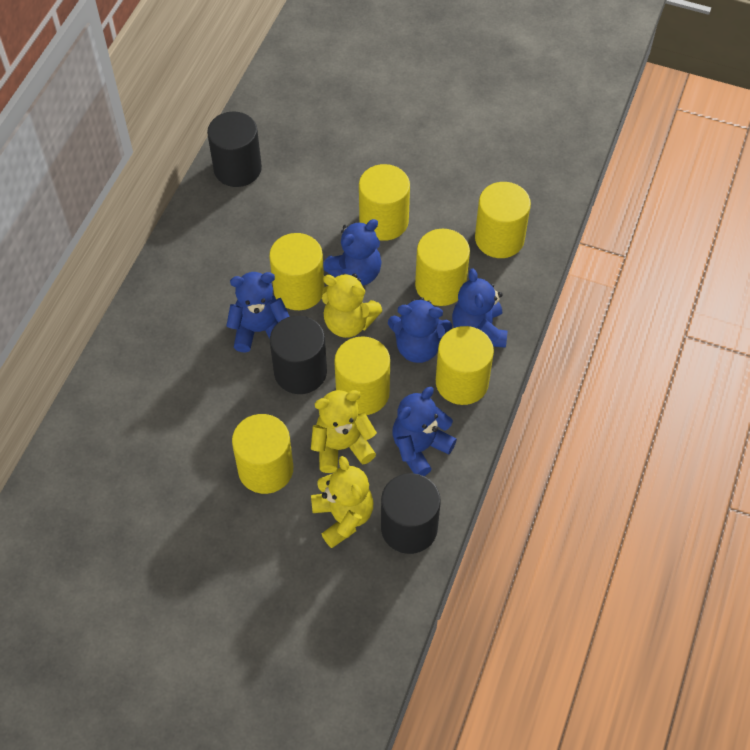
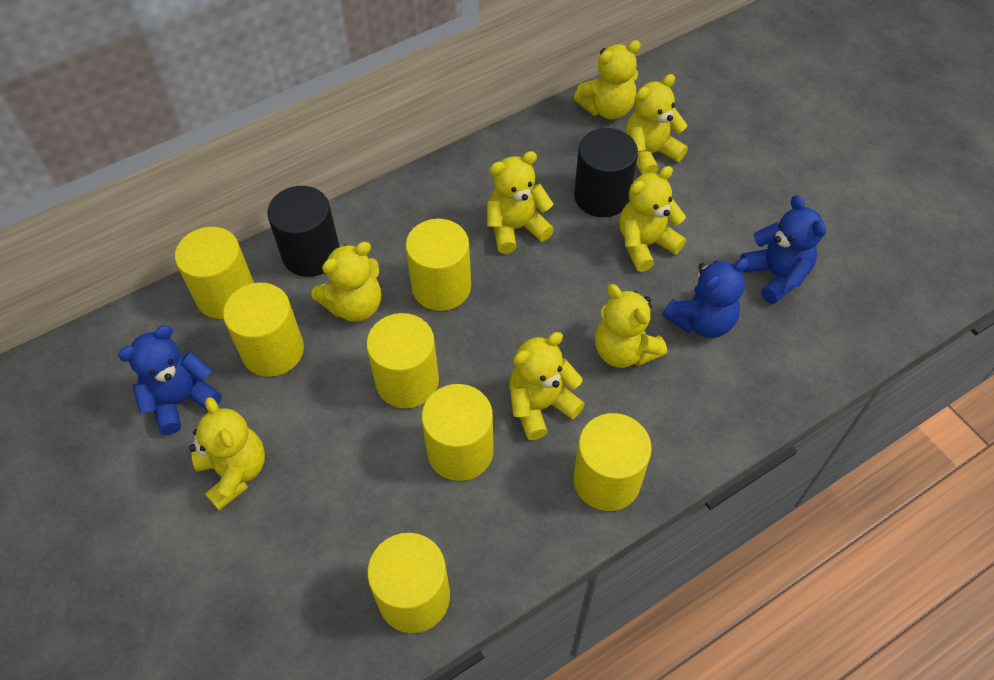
black cylinder: 3 -> 2
blue teddy bear: 5 -> 3
yellow teddy bear: 3 -> 8

